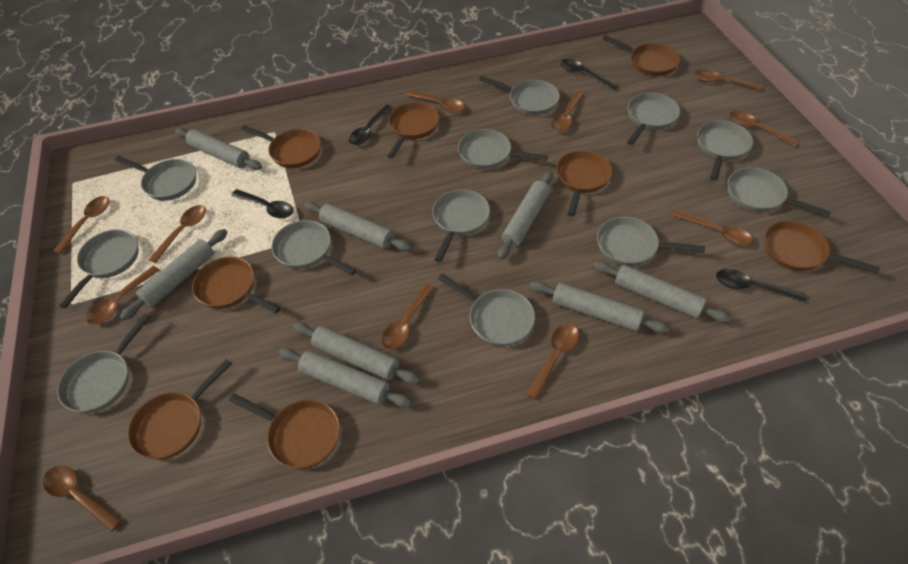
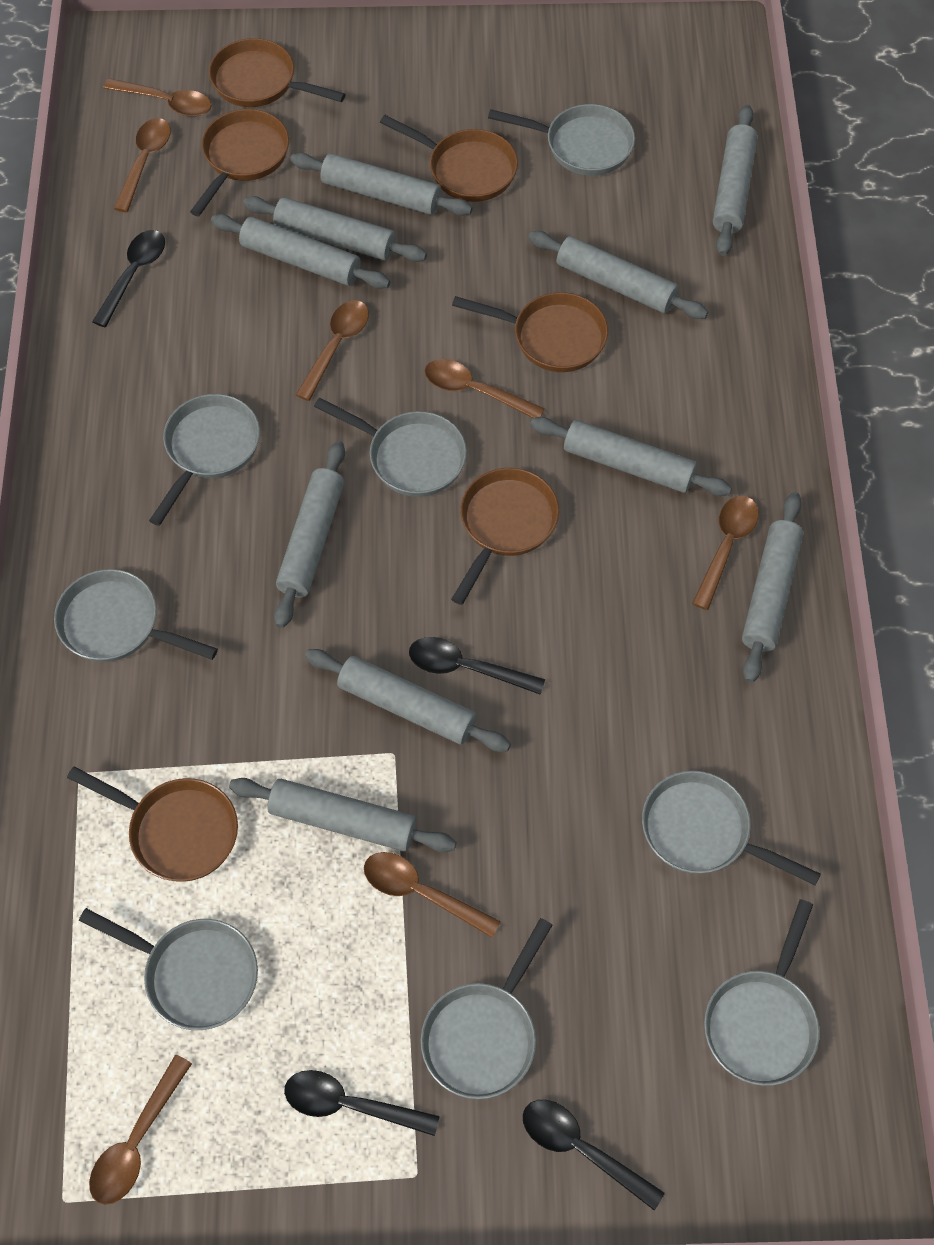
brown pan: 8 -> 6
brown spoon: 11 -> 7
grey pan: 12 -> 8
grey rolling pin: 8 -> 10

